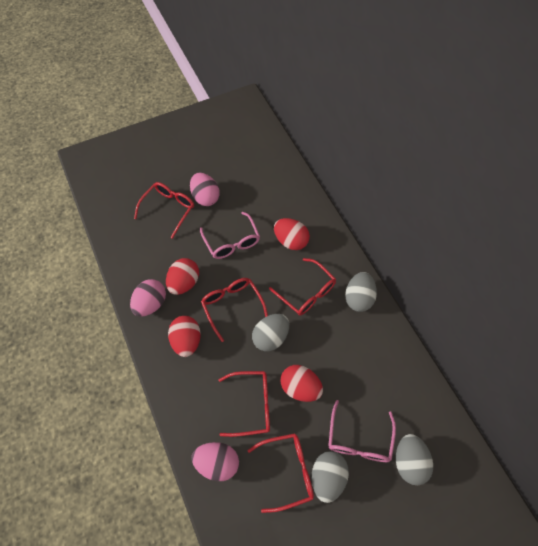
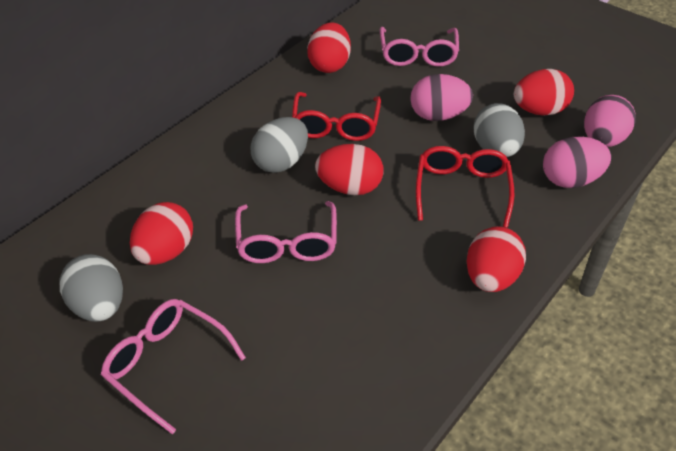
grey egg: 4 -> 3
pink glasses: 2 -> 3
red egg: 4 -> 5
red glasses: 5 -> 2

